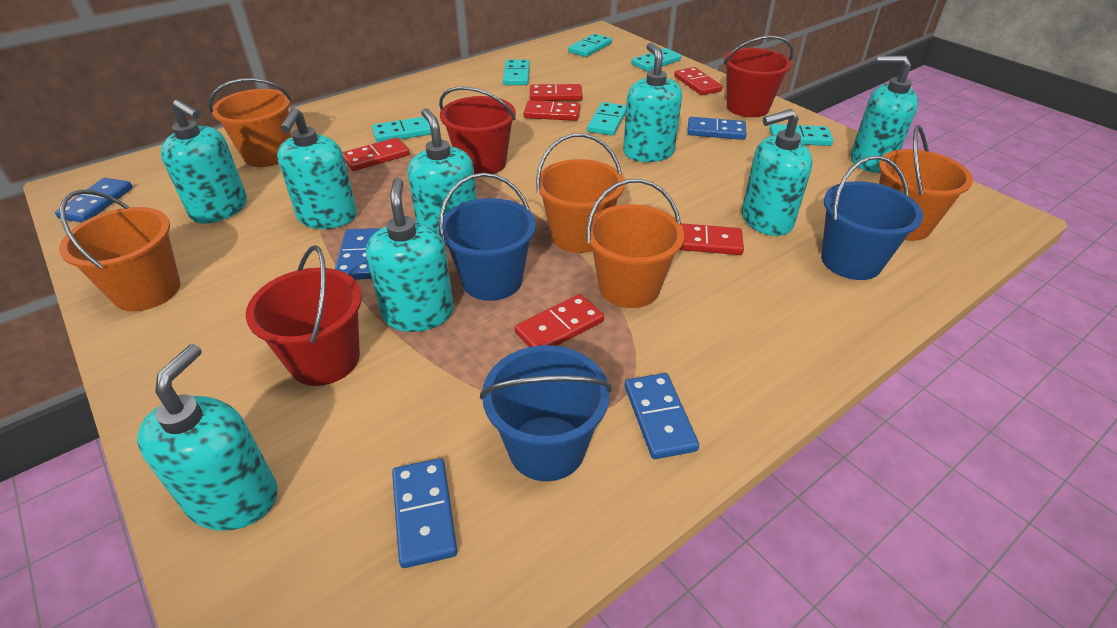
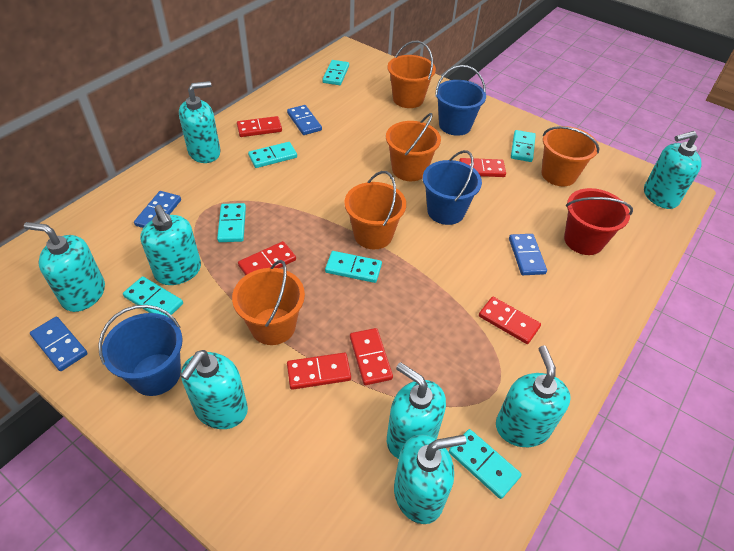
blue domino: 5 -> 4
red bucket: 3 -> 1
turquoise domino: 6 -> 7

